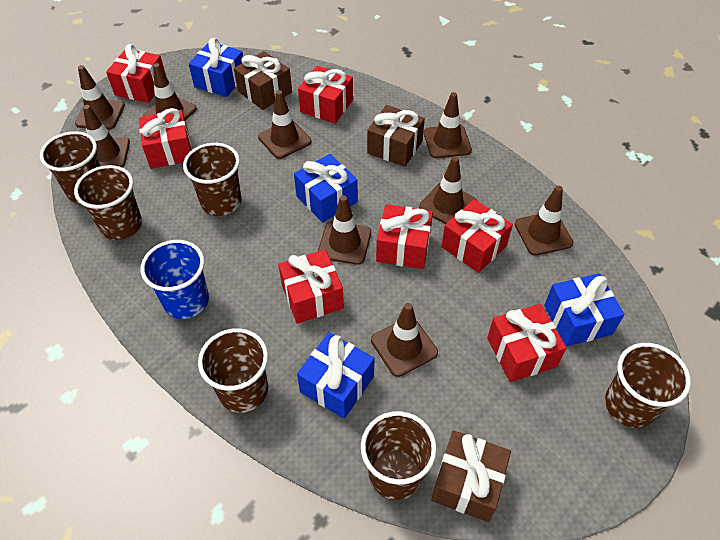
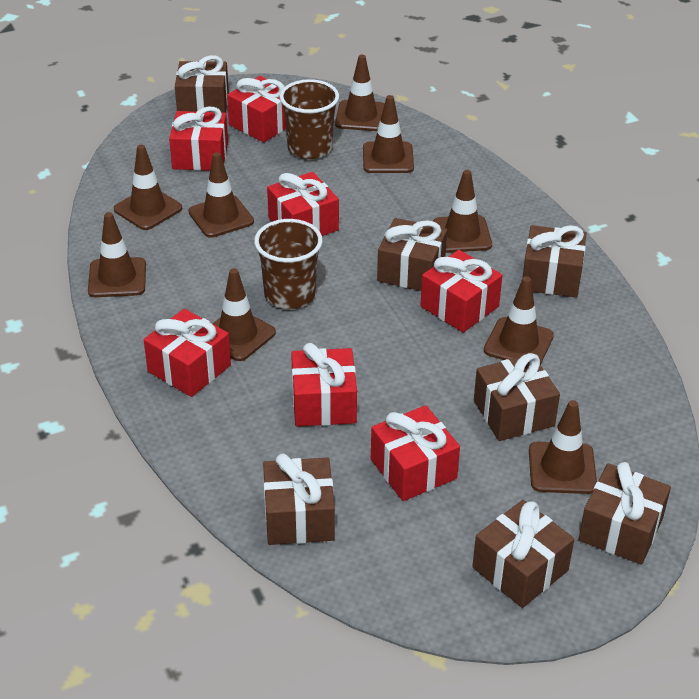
blue cup: 1 -> 0
blue gift: 4 -> 0
brown cup: 6 -> 2
brown gift: 3 -> 7

